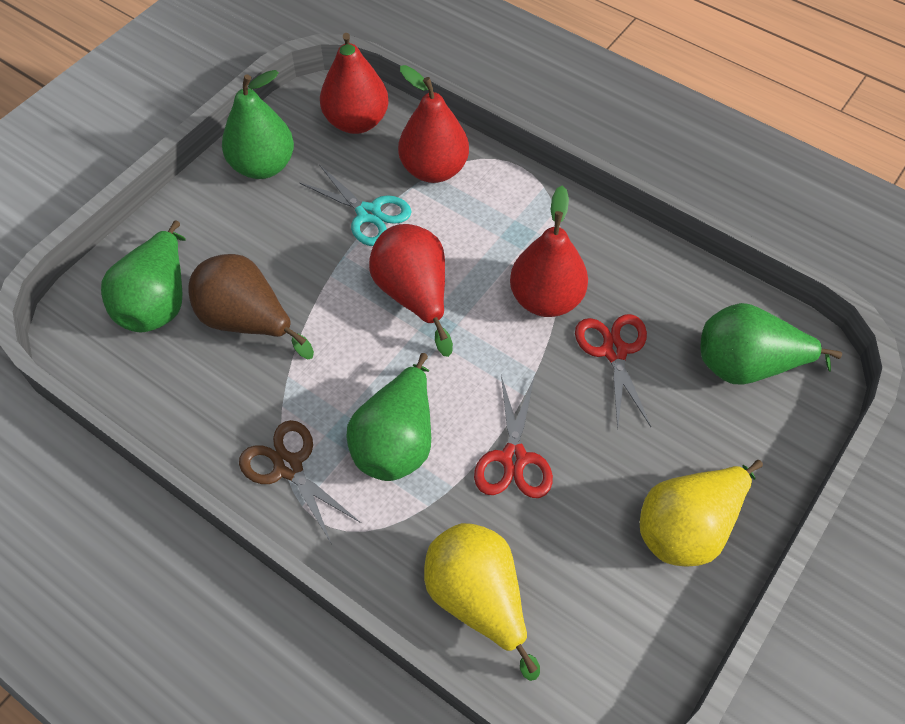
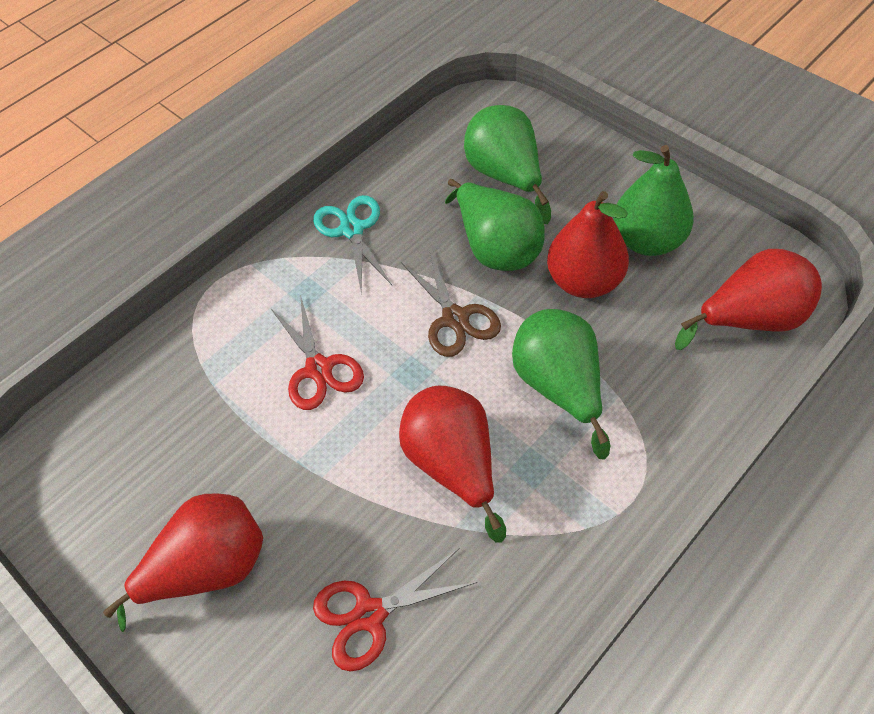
brown pear: 1 -> 0
yellow pear: 2 -> 0

